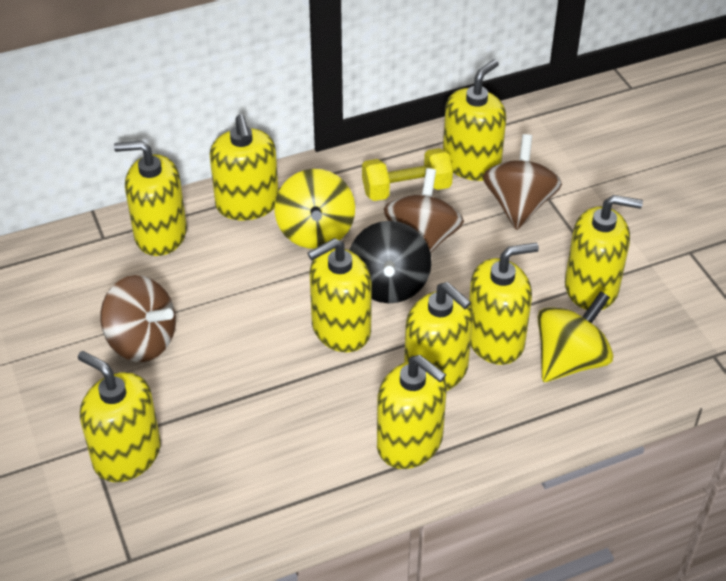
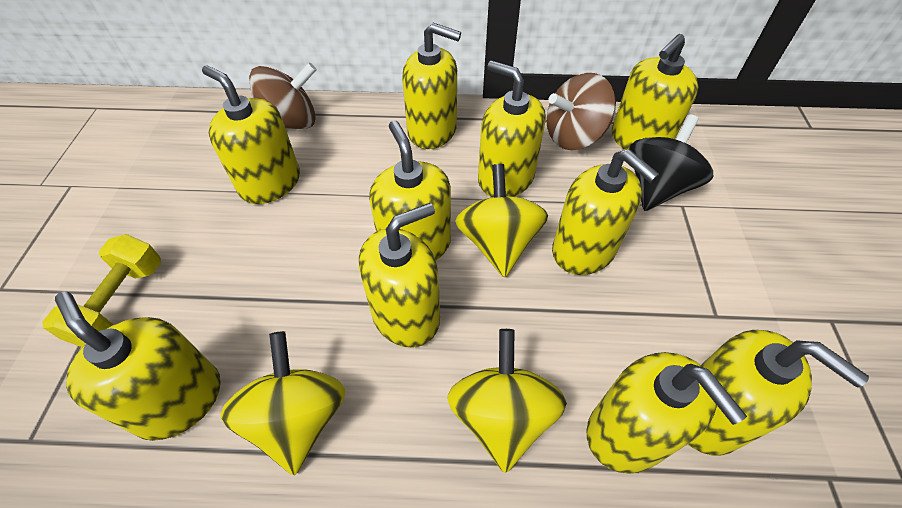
brown spinning top: 3 -> 2
yellow soap dispenser: 9 -> 10
yellow spinning top: 2 -> 3

